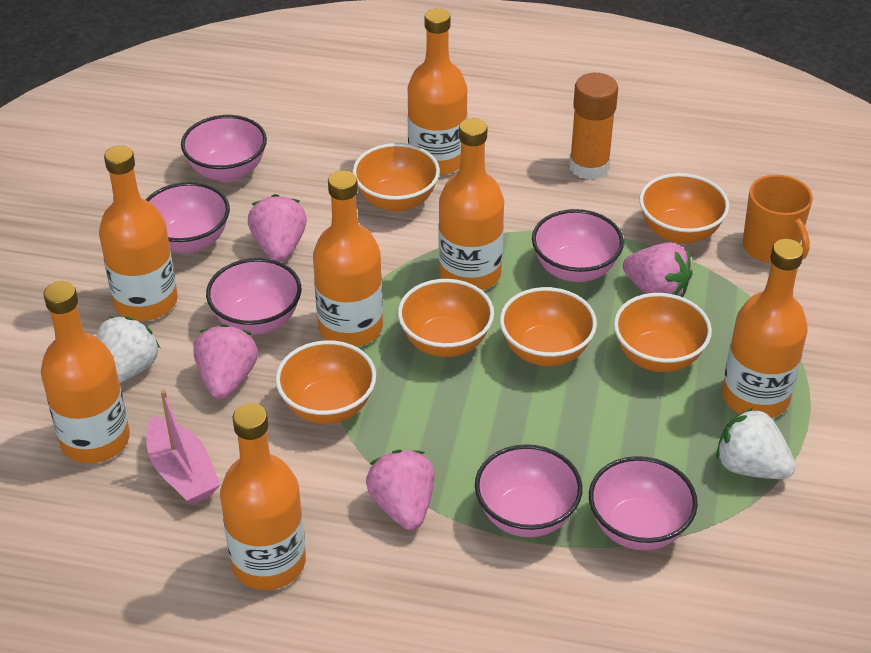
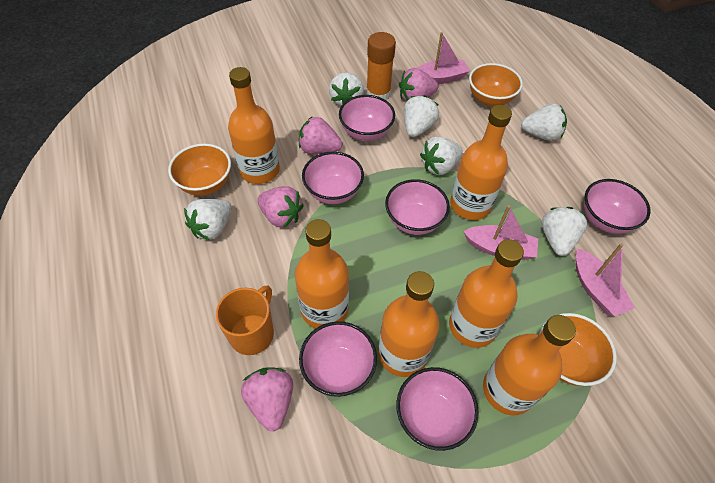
orange bottle: 7 -> 6
orange bowl: 6 -> 3
pink boat: 1 -> 3
white strawberry: 2 -> 6

